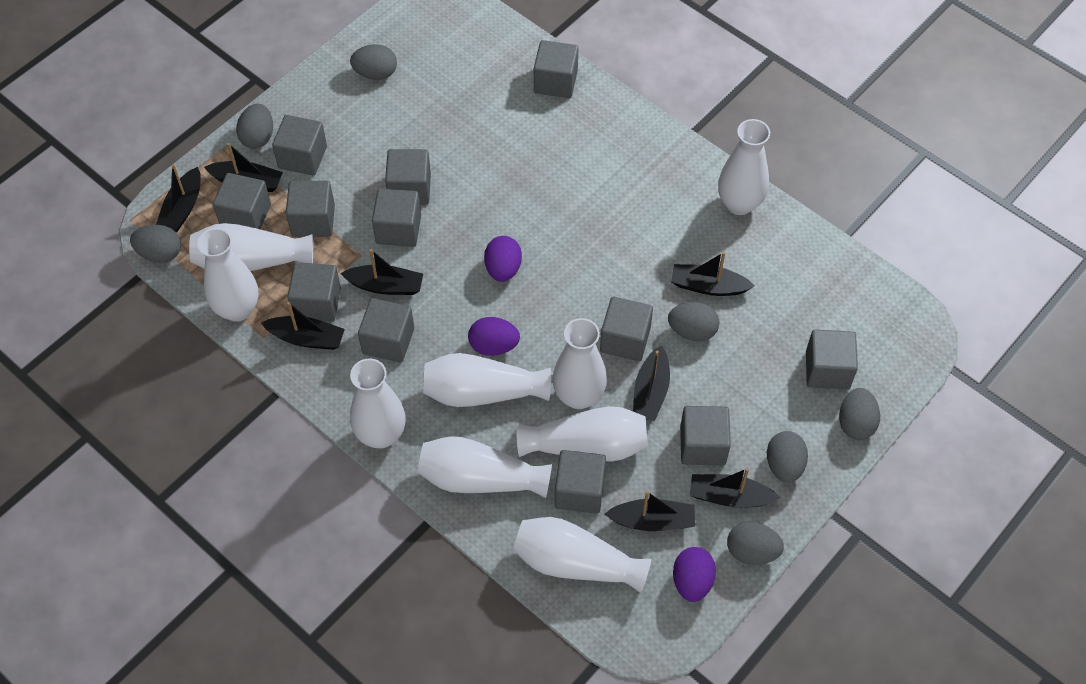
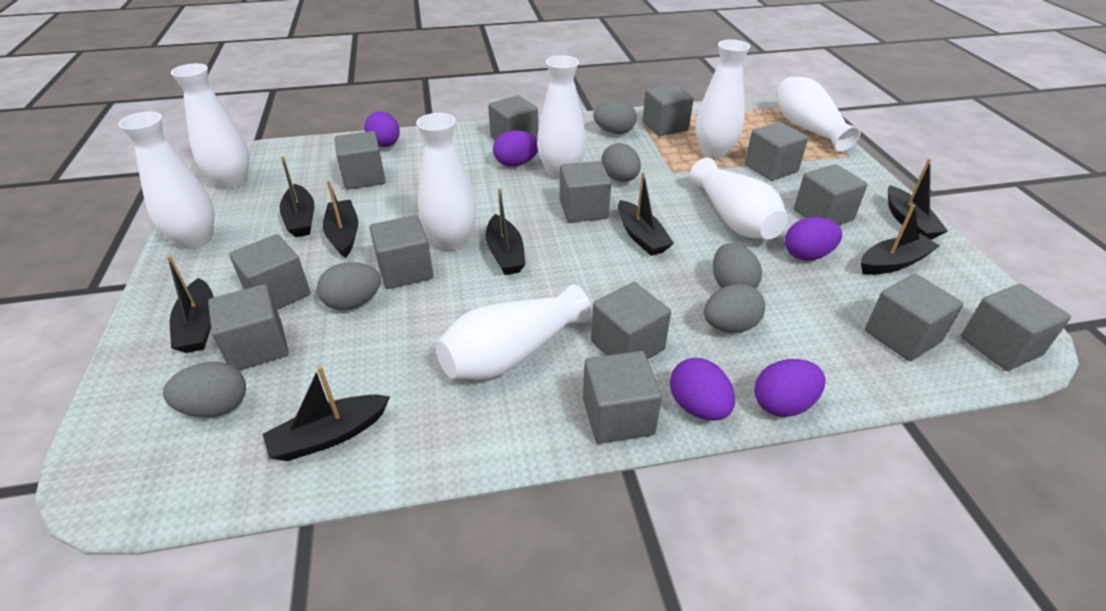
grey cube: 12 -> 13
grey egg: 7 -> 6
purple egg: 3 -> 5
white vase: 9 -> 8

